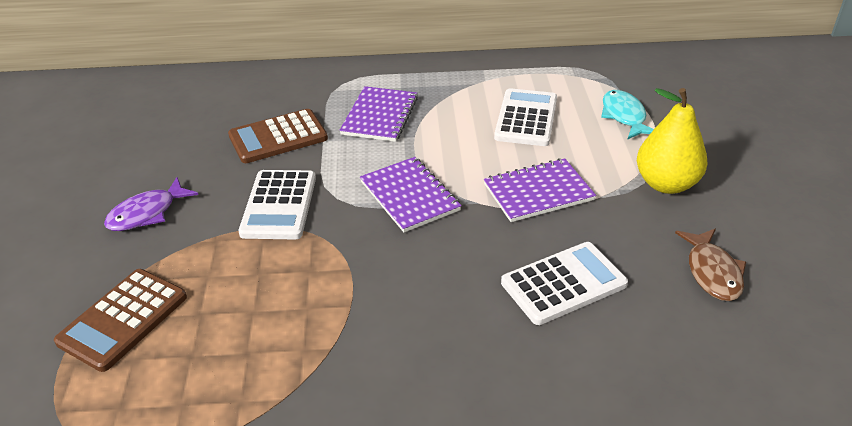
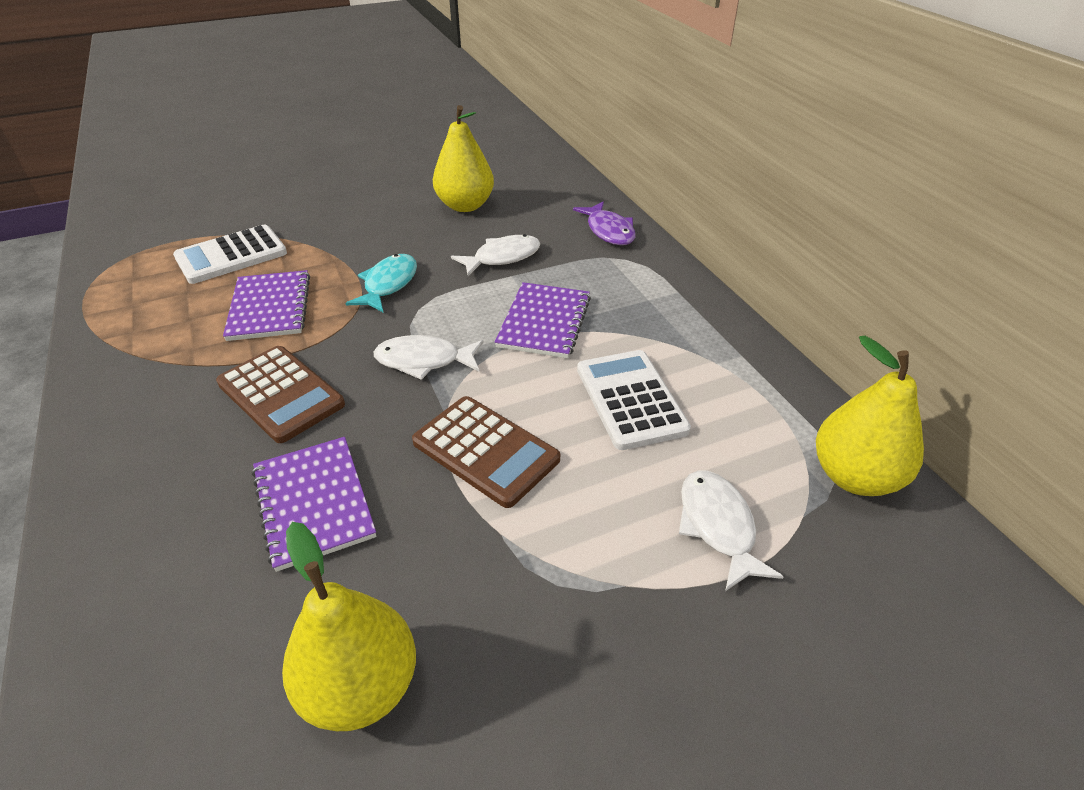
brown fish: 1 -> 0
white calculator: 3 -> 2
white fish: 0 -> 3
yellow pear: 1 -> 3

